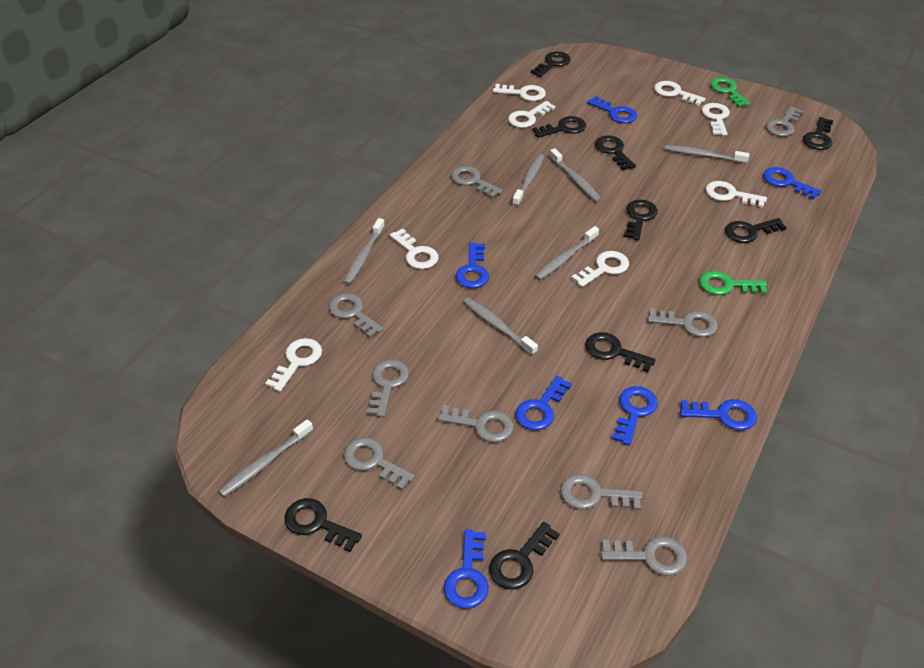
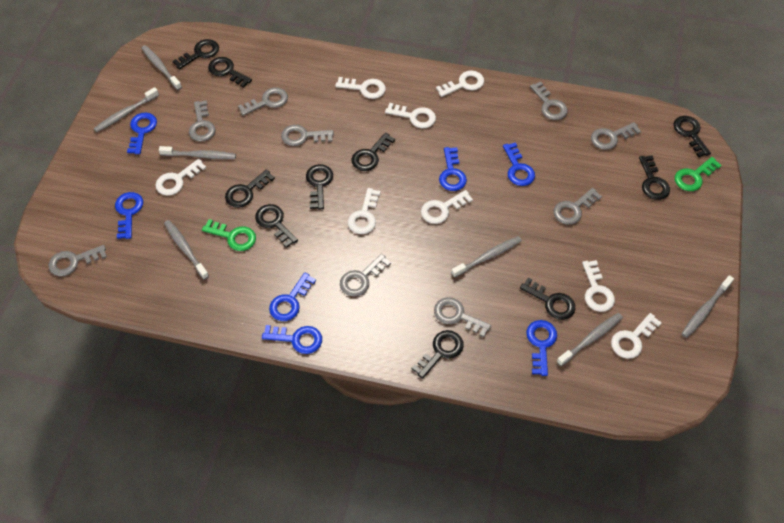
black key: 9 -> 10

